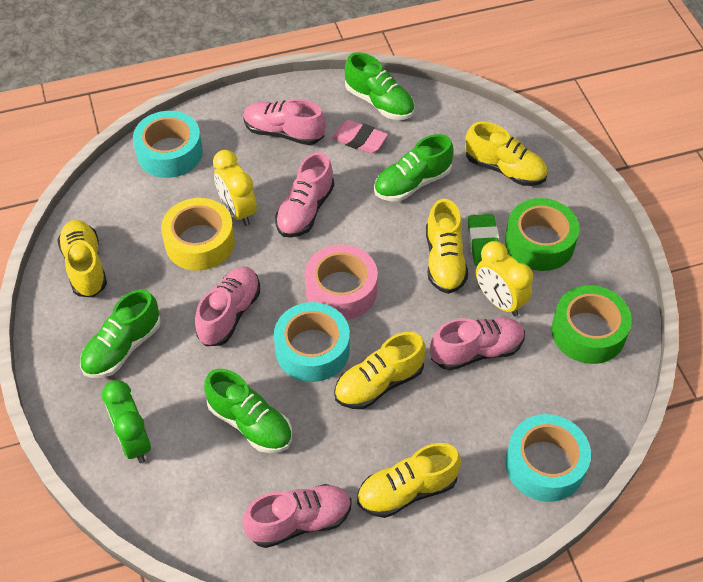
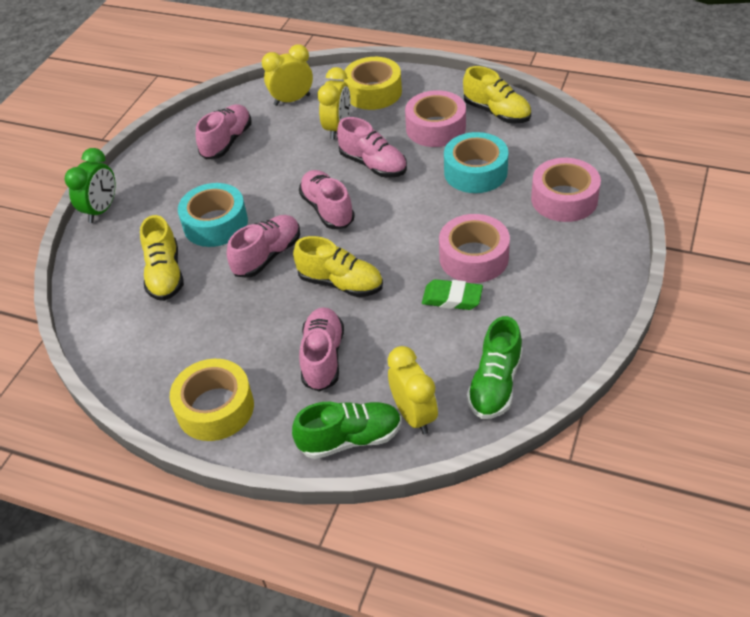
green shoe: 4 -> 2
green tape: 2 -> 0
pink eraser: 1 -> 0
pink tape: 1 -> 3
turquoise tape: 3 -> 2
yellow clock: 2 -> 3
yellow shoe: 5 -> 3
yellow tape: 1 -> 2

